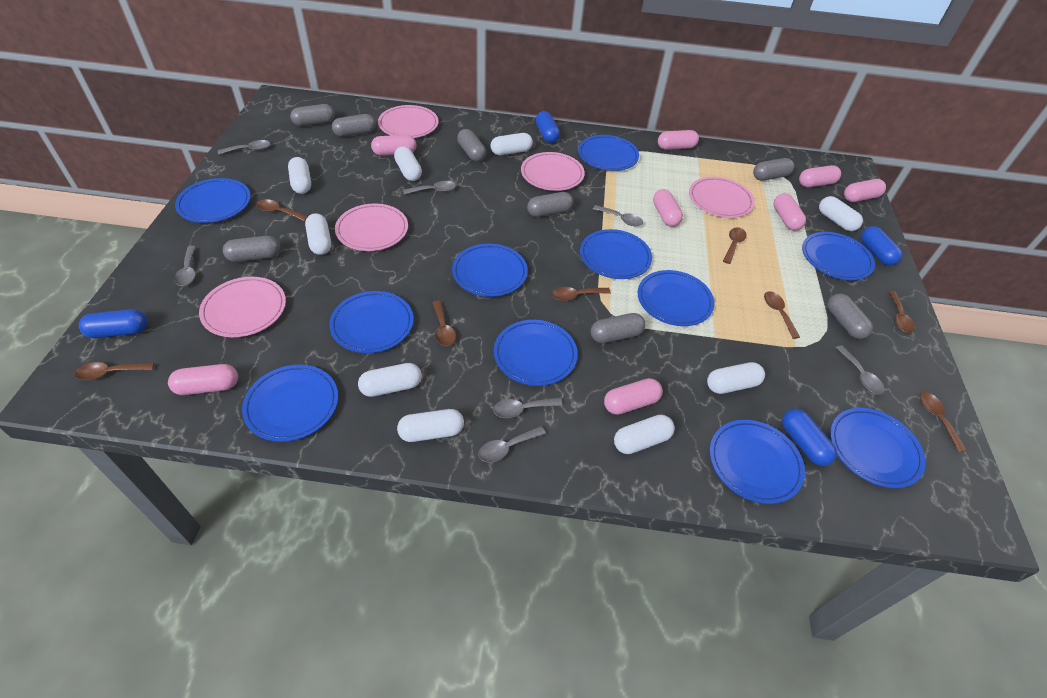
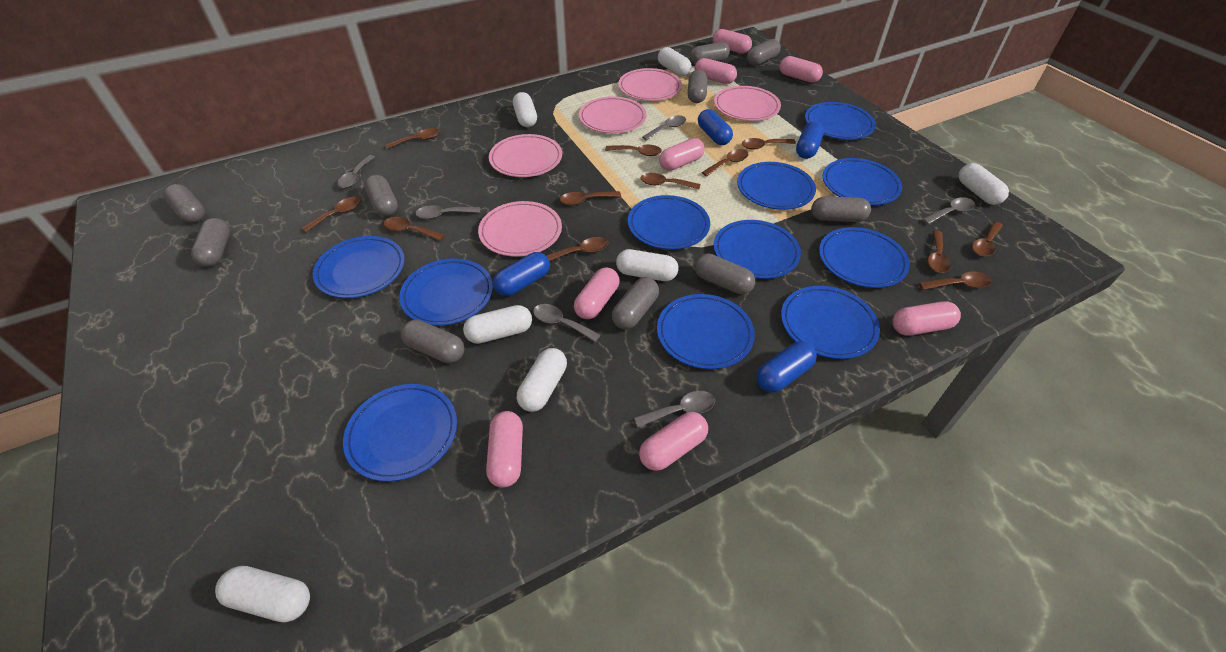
brown spoon: 8 -> 12
grey capsule: 8 -> 10
grey spoon: 7 -> 6
white capsule: 9 -> 7

